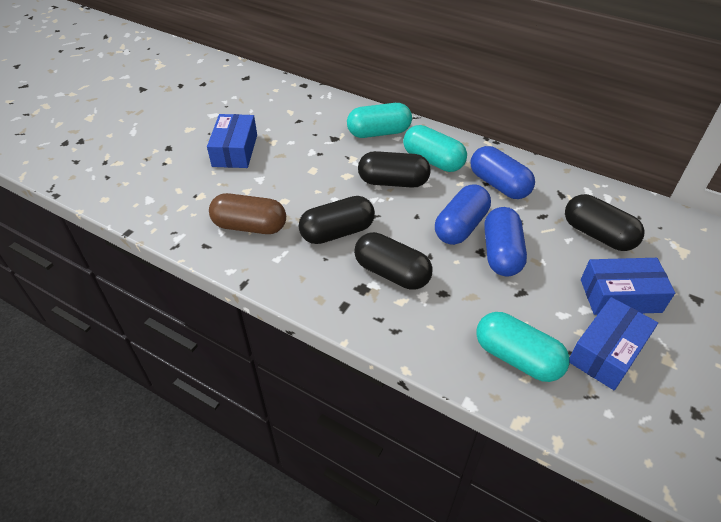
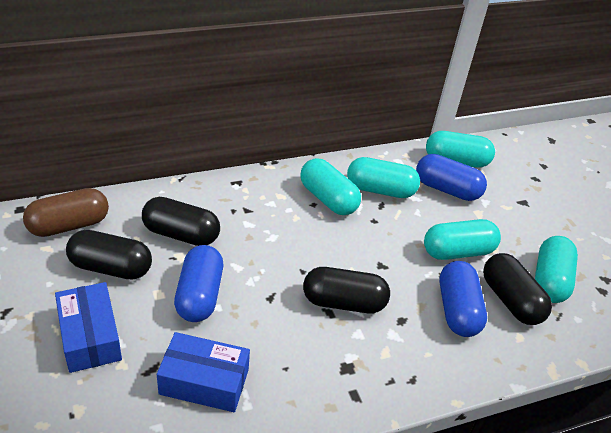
blue box: 3 -> 2
turquoise capsule: 3 -> 5

